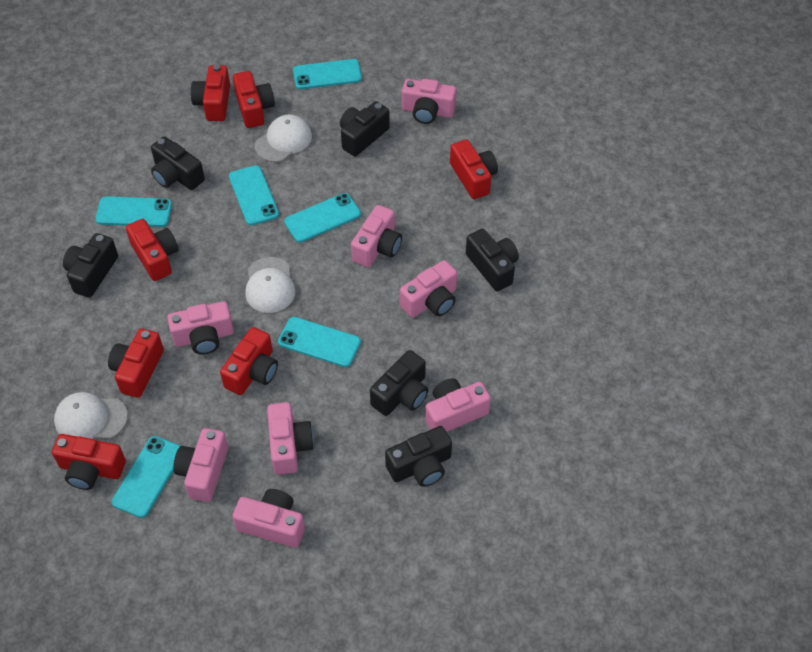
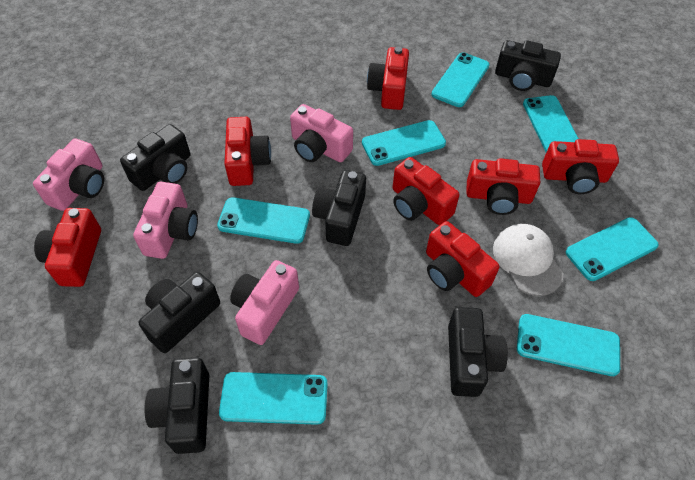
pink camera: 8 -> 4
turquoise phone: 6 -> 7
white cap: 3 -> 1

